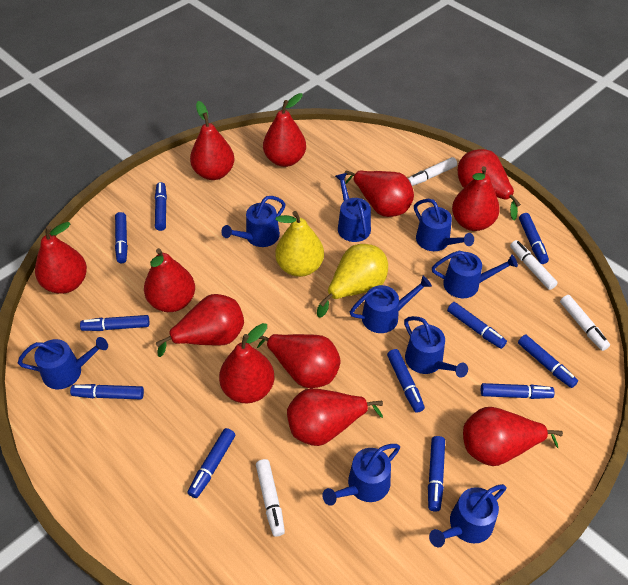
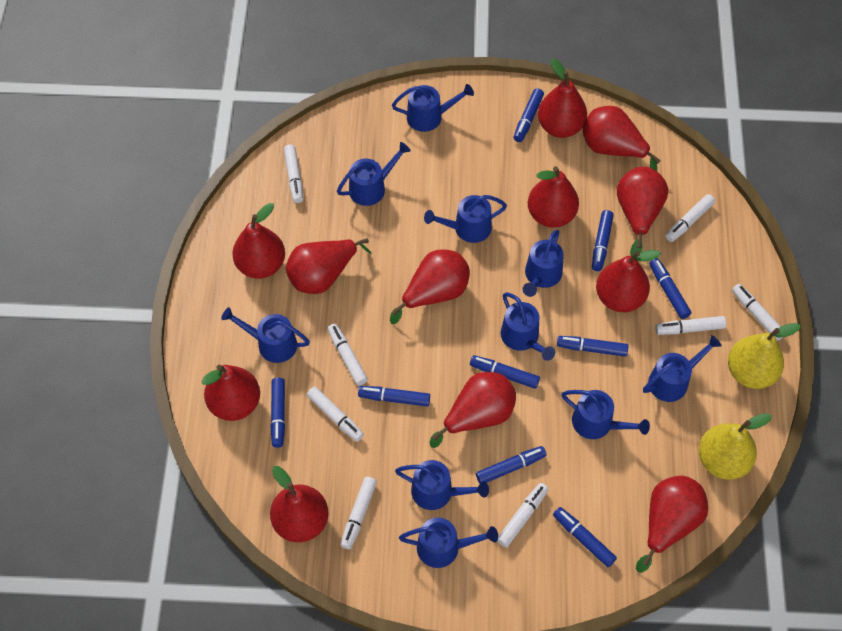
blue marker: 11 -> 9
blue watering can: 9 -> 10
white marker: 4 -> 8

